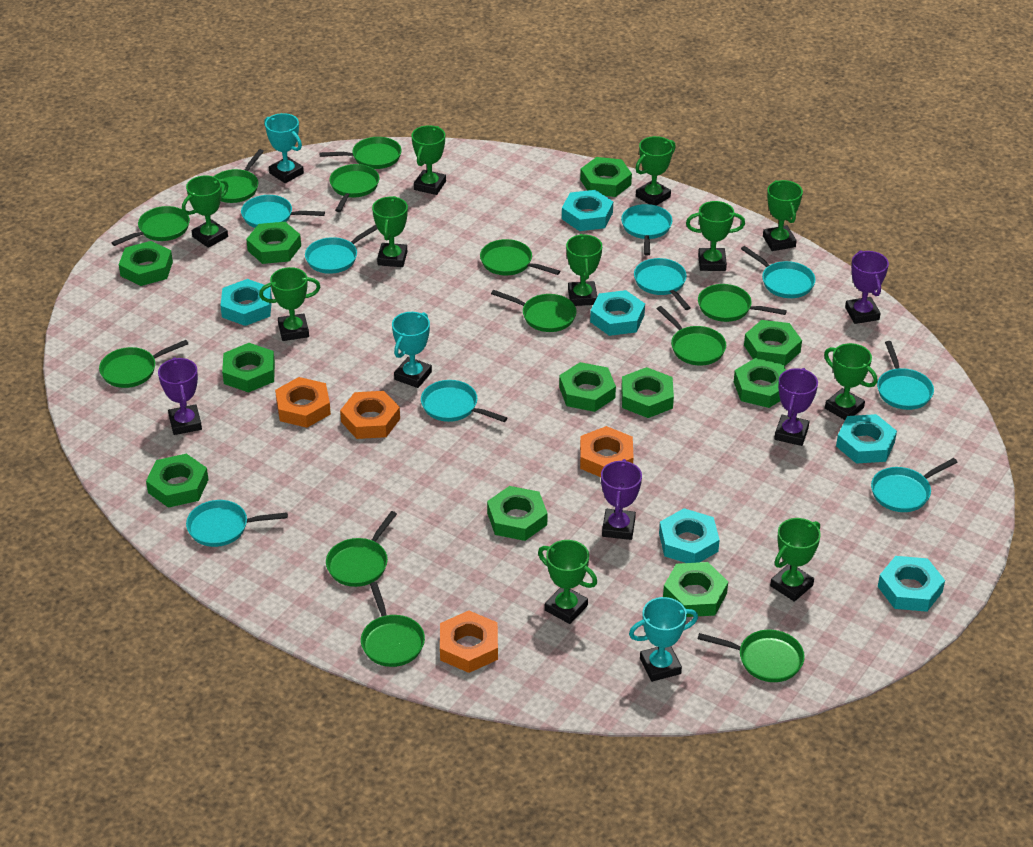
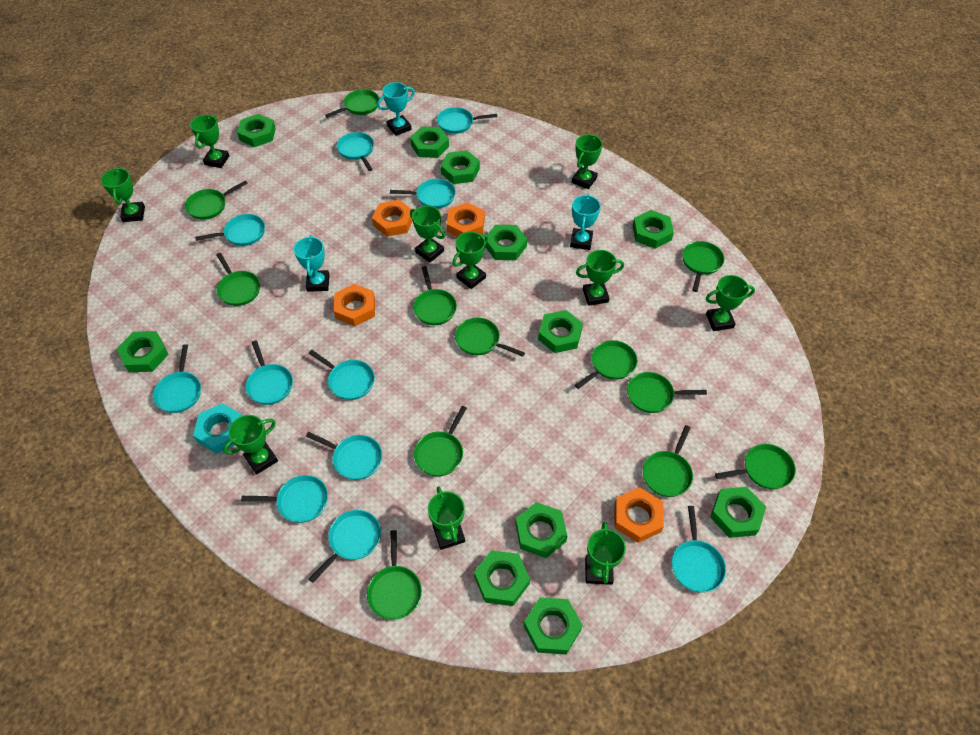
green trophy: 11 -> 10
purple trophy: 4 -> 0
turquoise nut: 6 -> 1
turquoise pan: 9 -> 11

